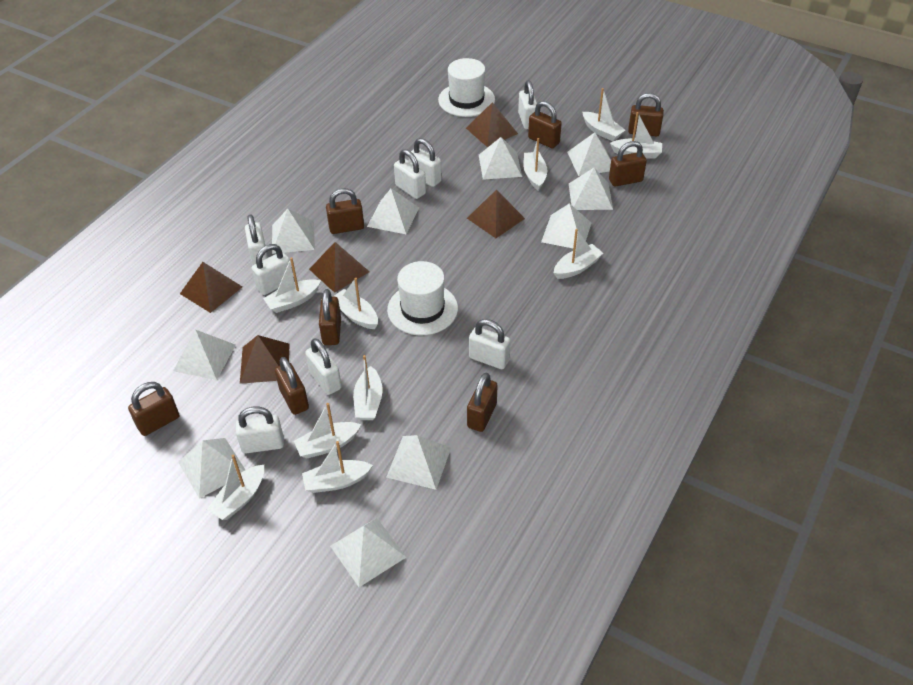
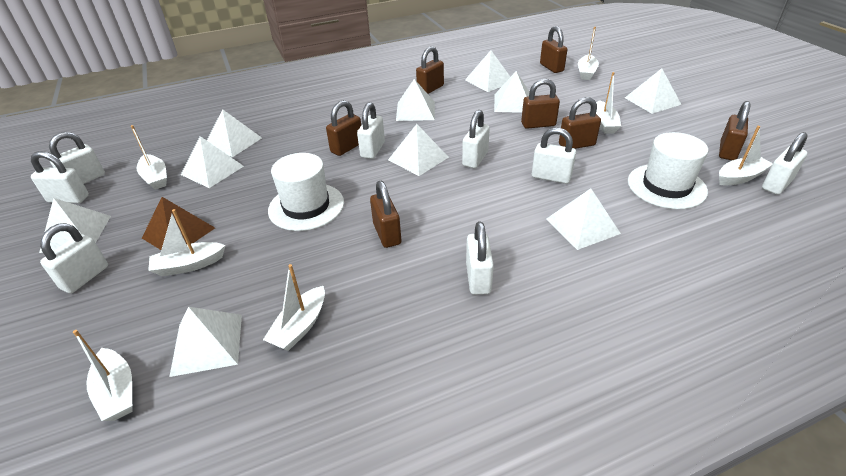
brown padlock: 8 -> 7
brown pyramid: 5 -> 1
white boat: 10 -> 7

